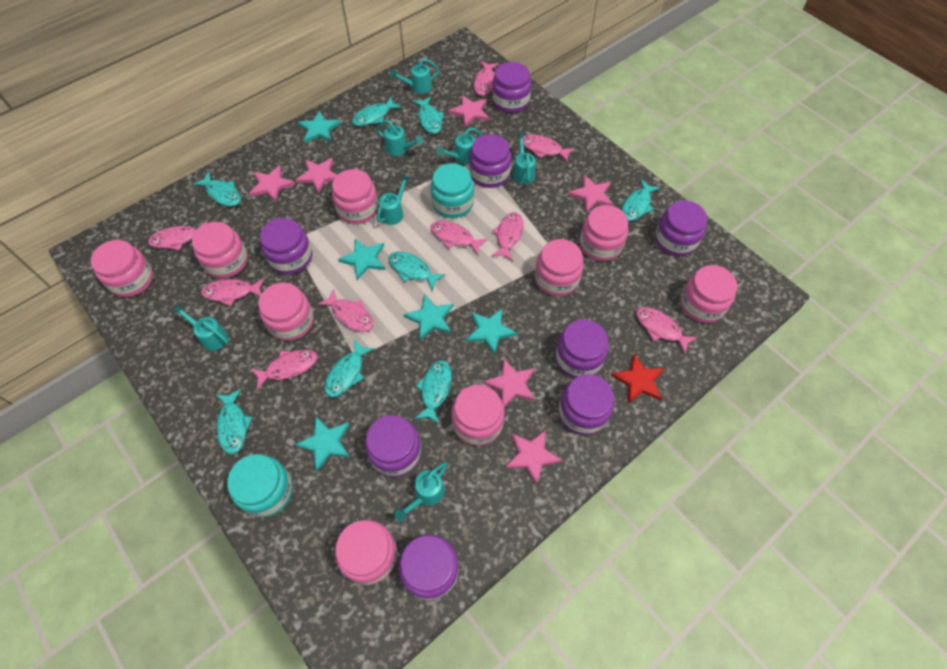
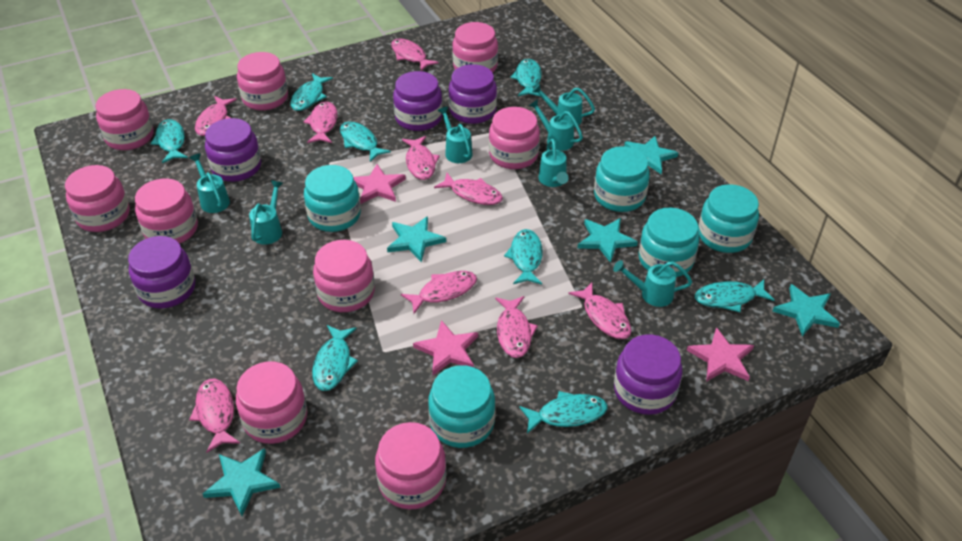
pink star: 6 -> 3
purple jar: 8 -> 5
red star: 1 -> 0
turquoise jar: 2 -> 5

